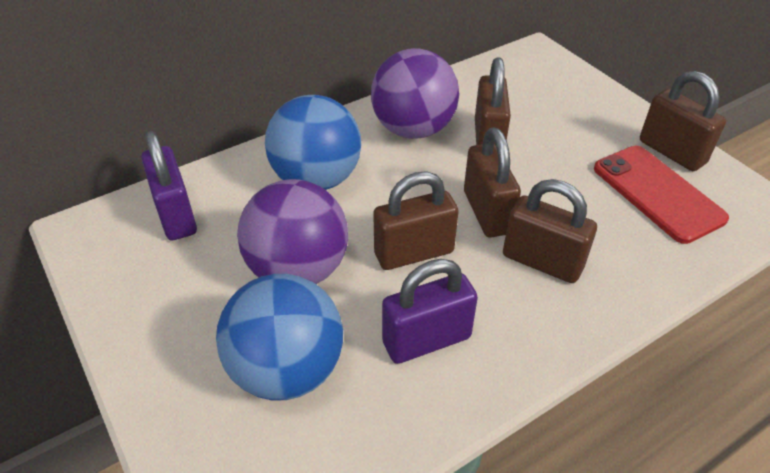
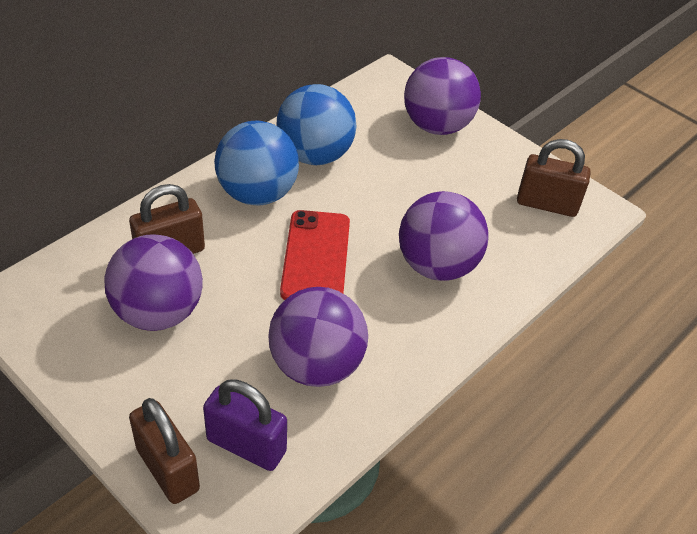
brown padlock: 5 -> 3
purple ball: 2 -> 4
purple padlock: 2 -> 1

